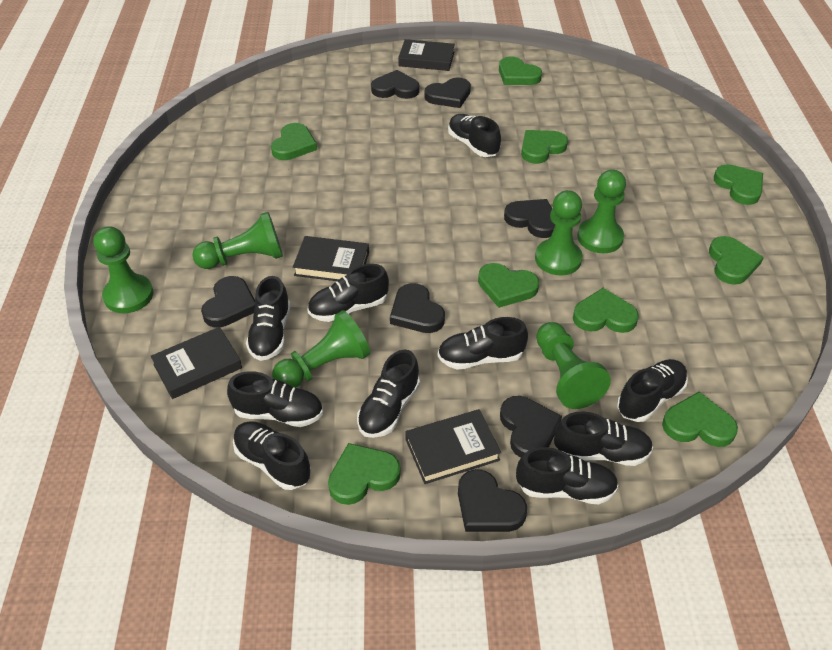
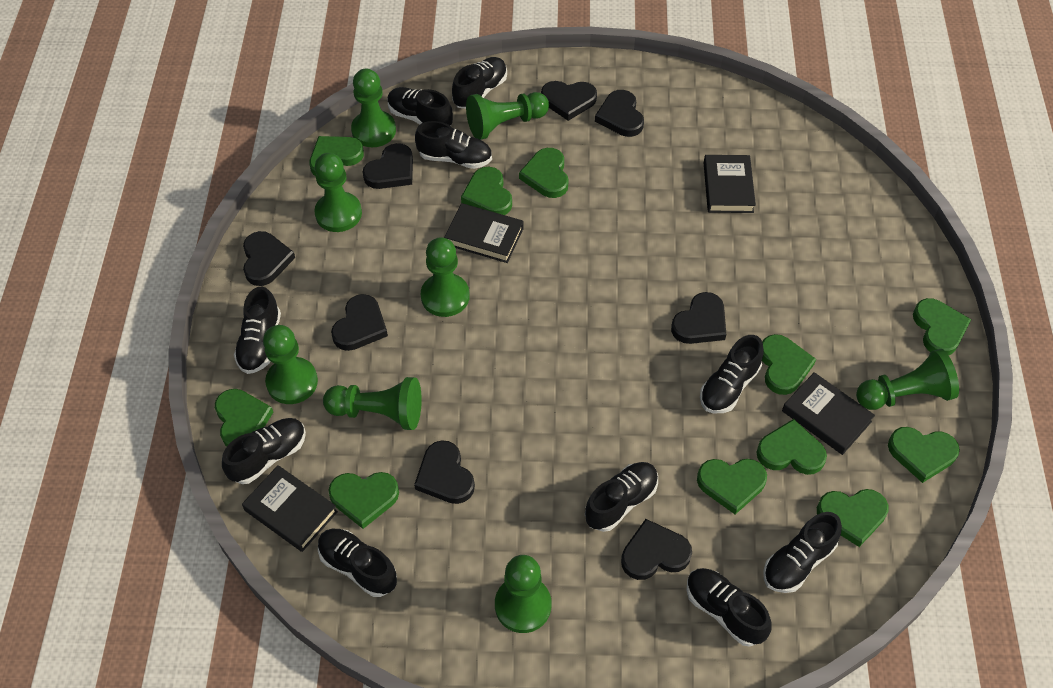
black heart: 7 -> 8
green heart: 9 -> 11
green pawn: 6 -> 8

